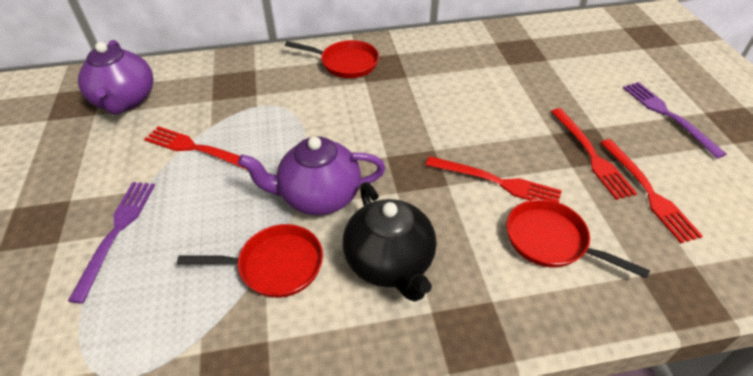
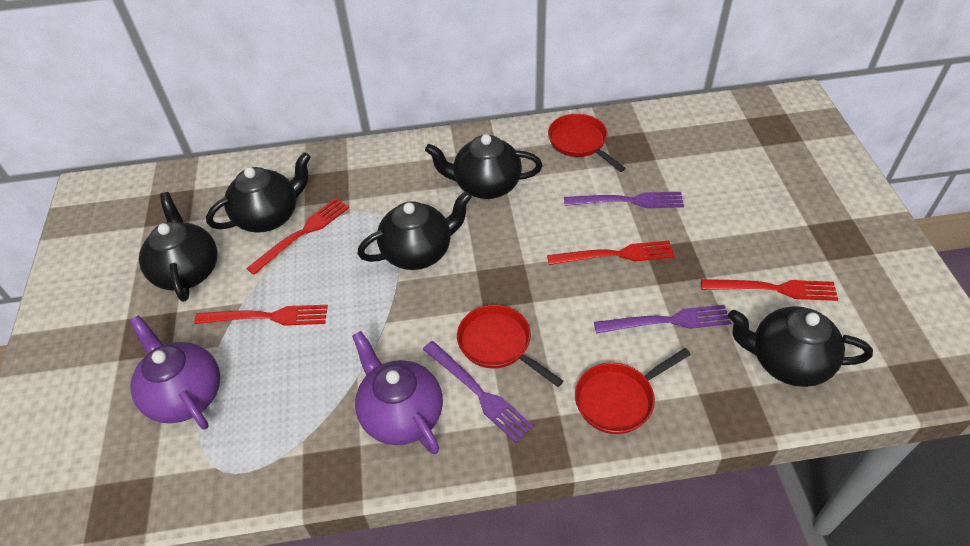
black teapot: 1 -> 5
purple fork: 2 -> 3

